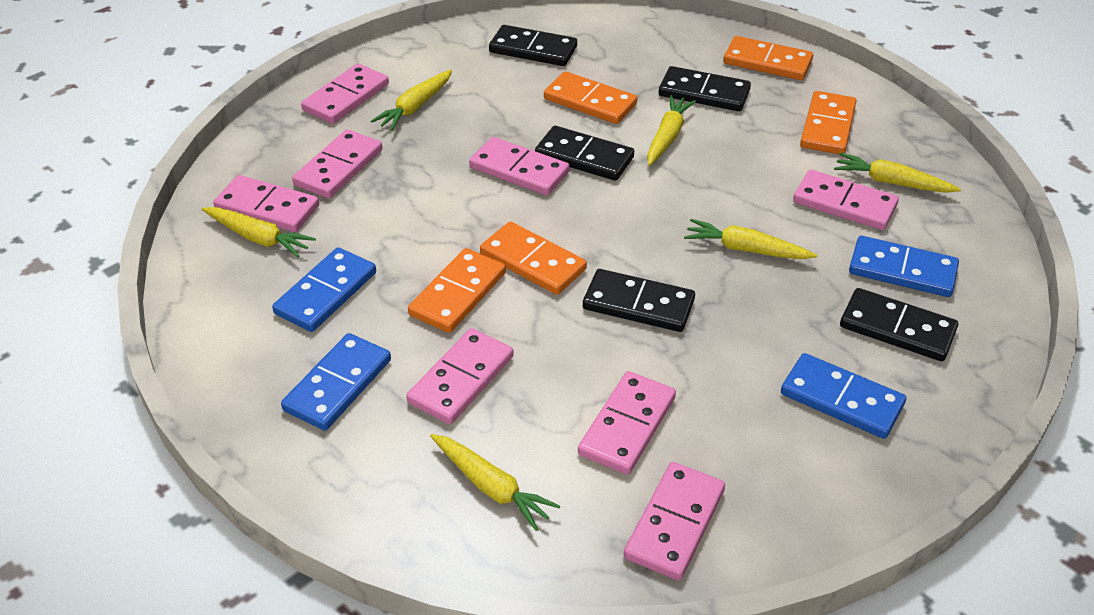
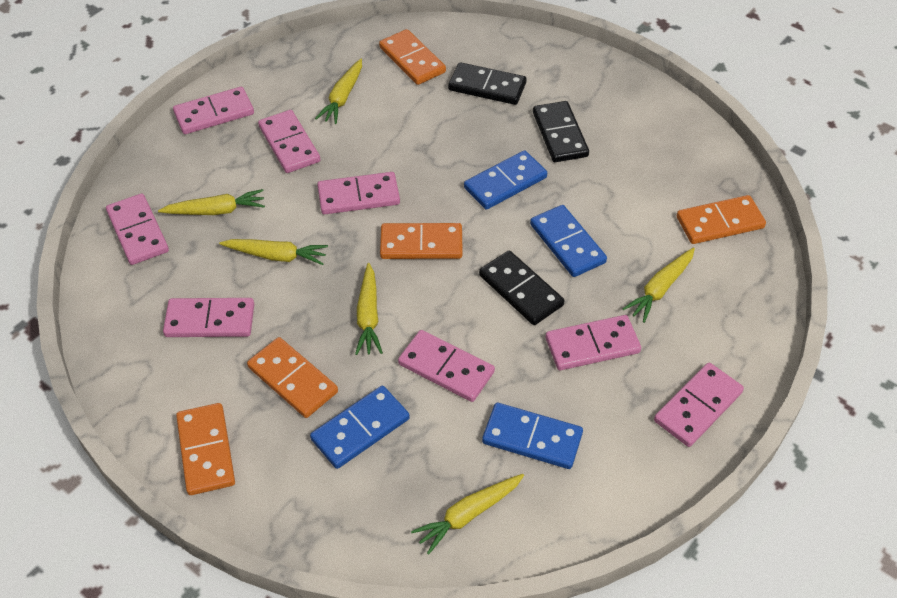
black domino: 5 -> 3

